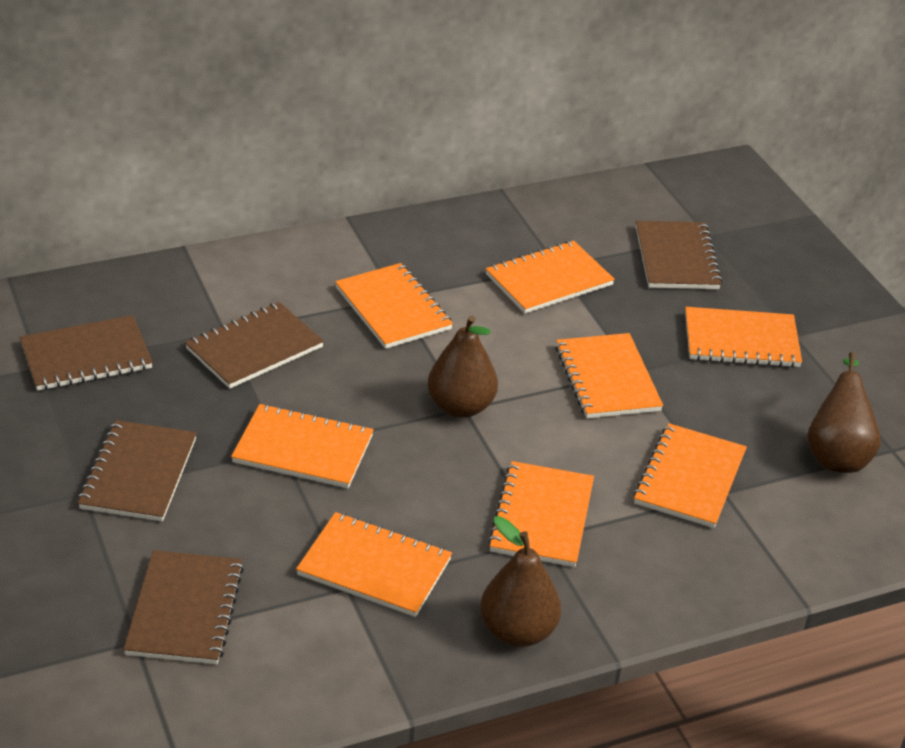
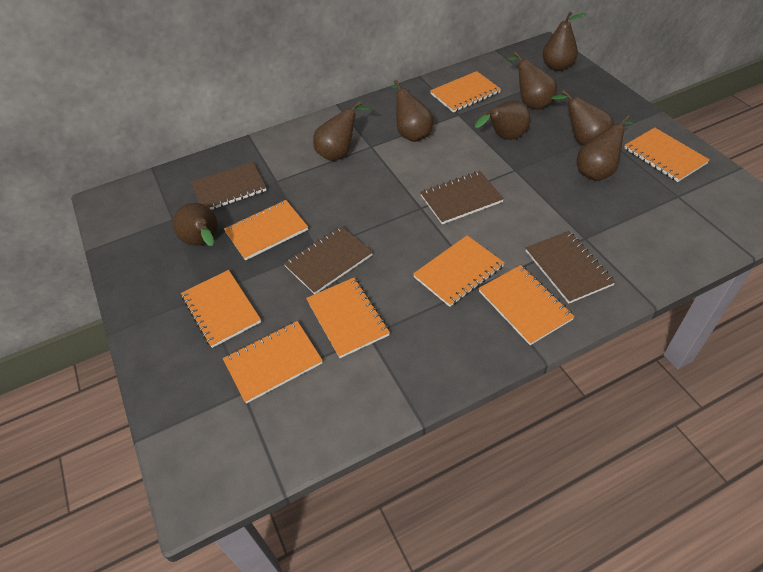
brown notebook: 5 -> 4
brown pear: 3 -> 8

